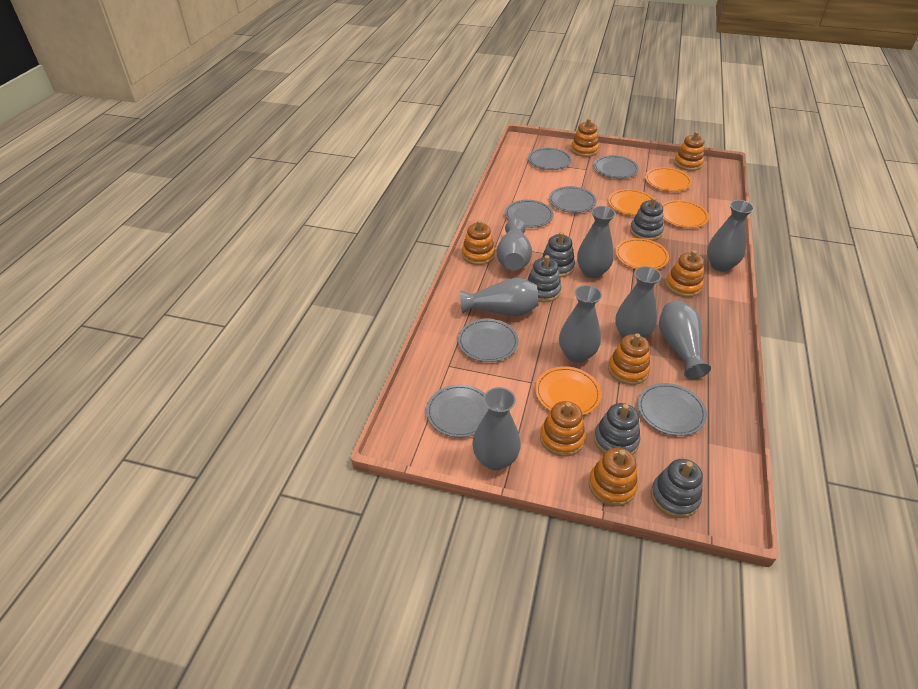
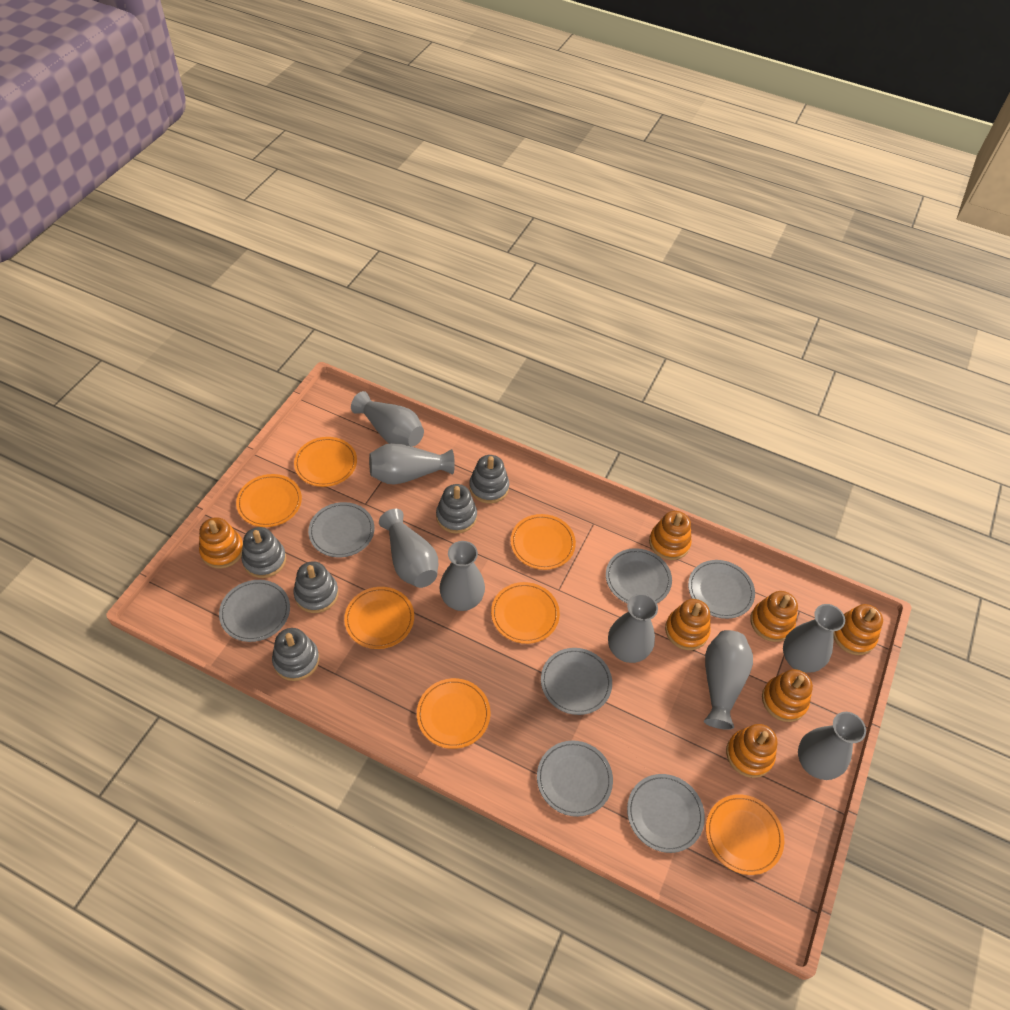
orange plate: 5 -> 7

